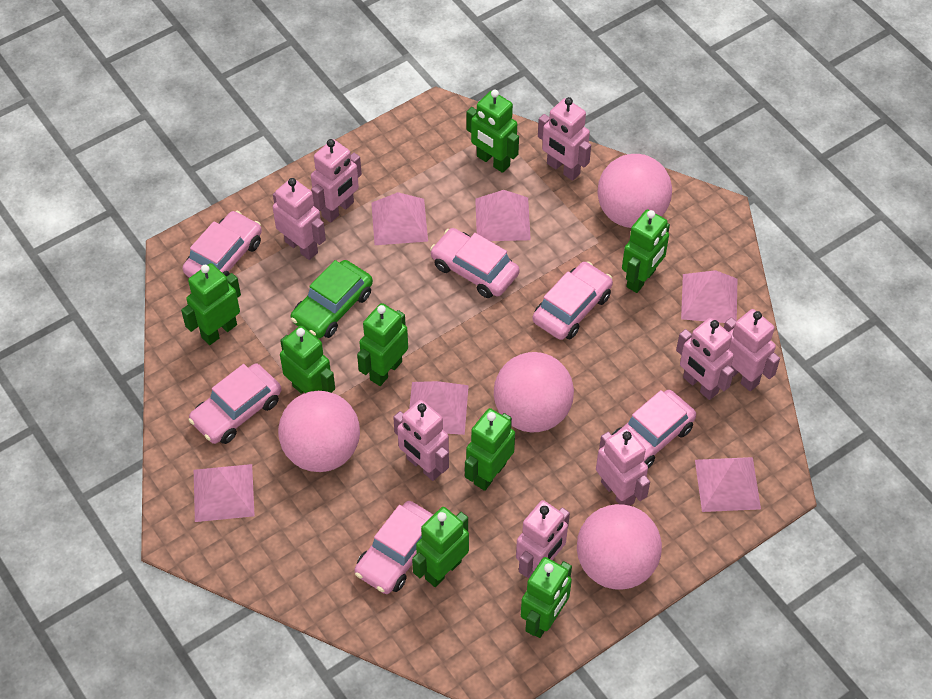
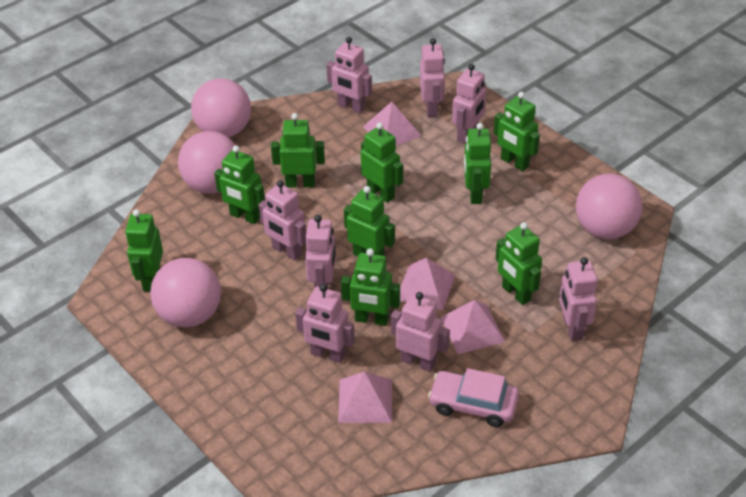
green car: 1 -> 0
green robot: 8 -> 9
pink car: 6 -> 1
pink pyramid: 6 -> 4

